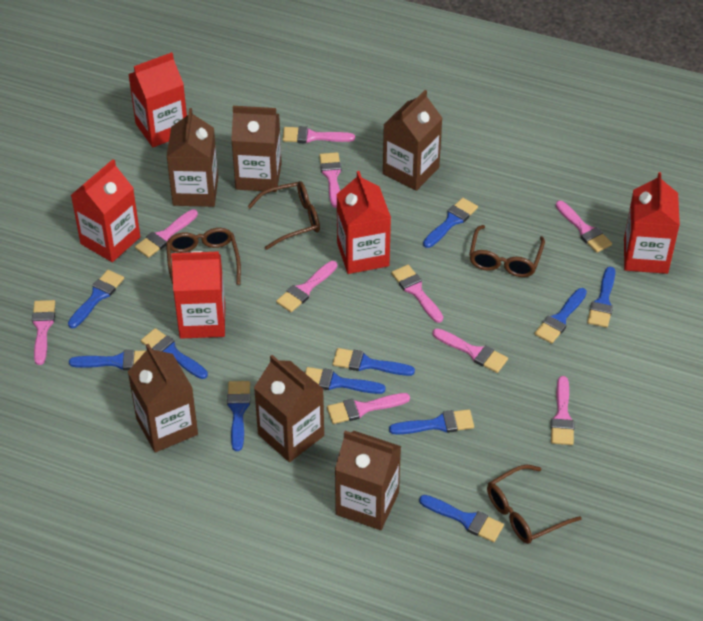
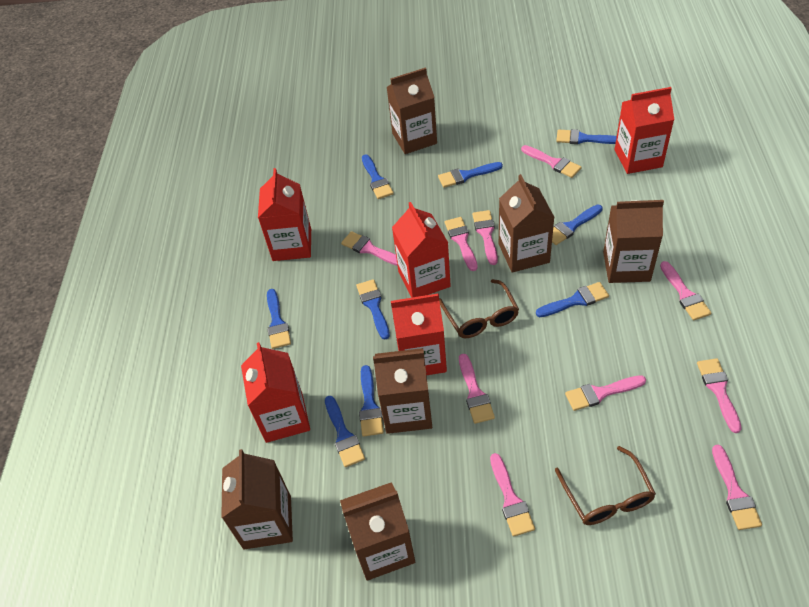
blue brush: 11 -> 9
brown glasses: 4 -> 2

